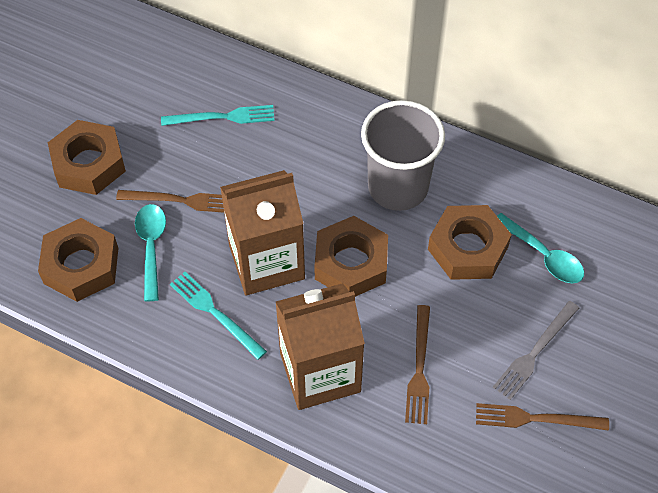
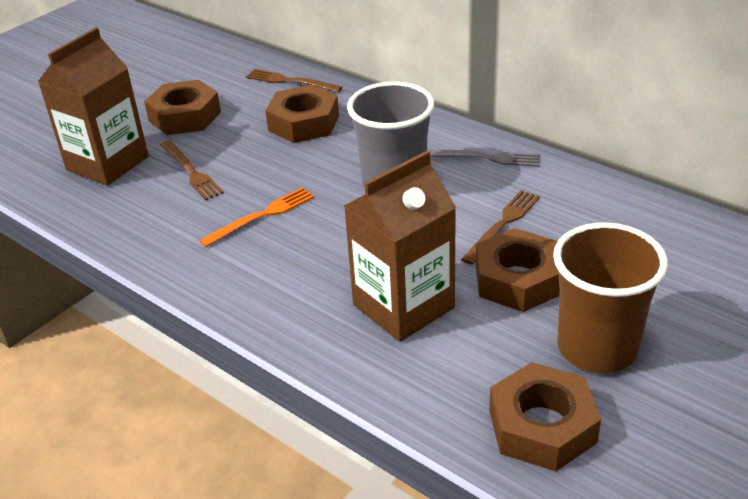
brown cup: 0 -> 1
orange fork: 0 -> 1
turquoise fork: 2 -> 0
turquoise spoon: 2 -> 0

